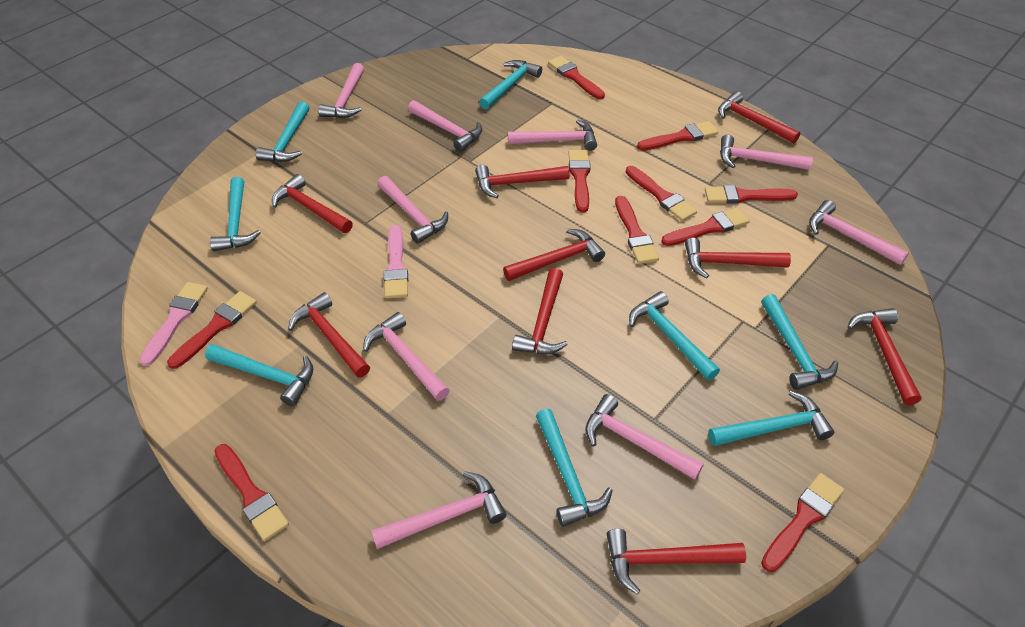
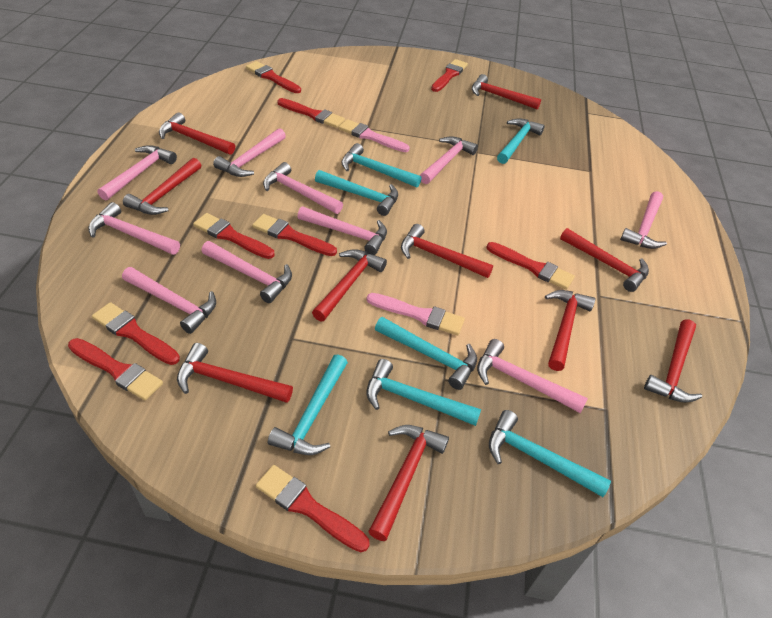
pink hammer: 9 -> 10
red brush: 10 -> 9
red hammer: 9 -> 10
turquoise hammer: 8 -> 7

